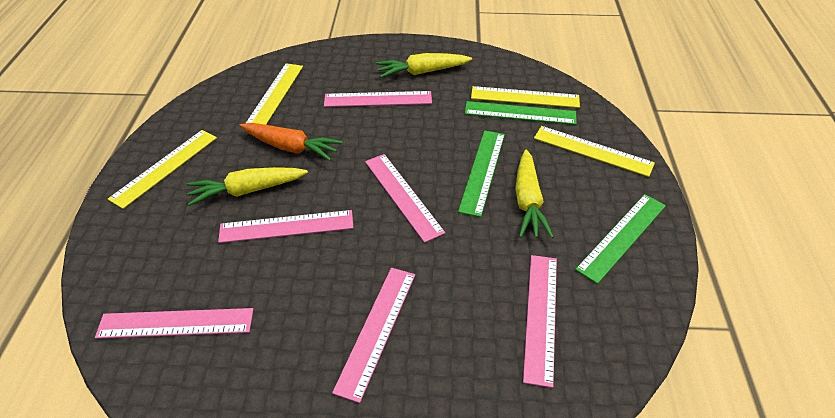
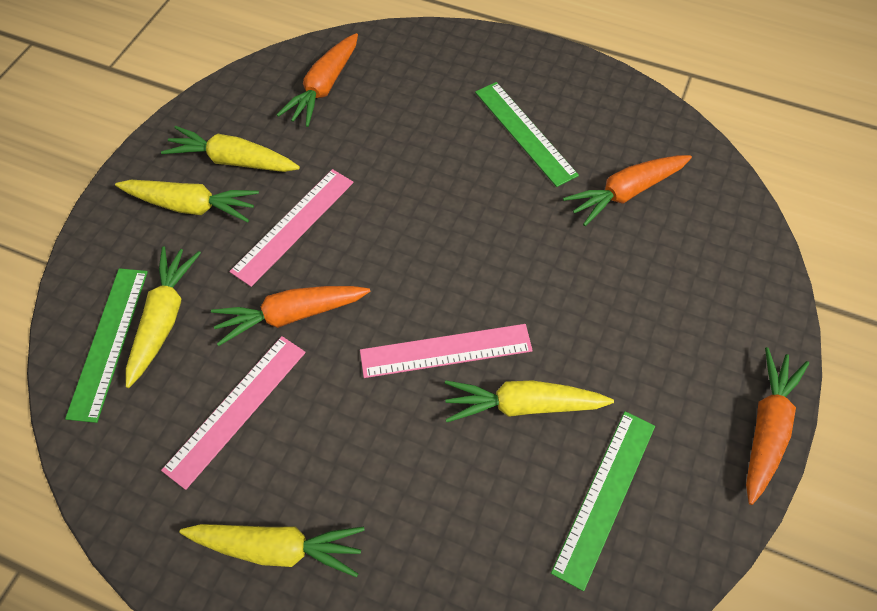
orange carrot: 1 -> 4
pink ruler: 6 -> 3
yellow carrot: 3 -> 5
yellow ruler: 4 -> 0

